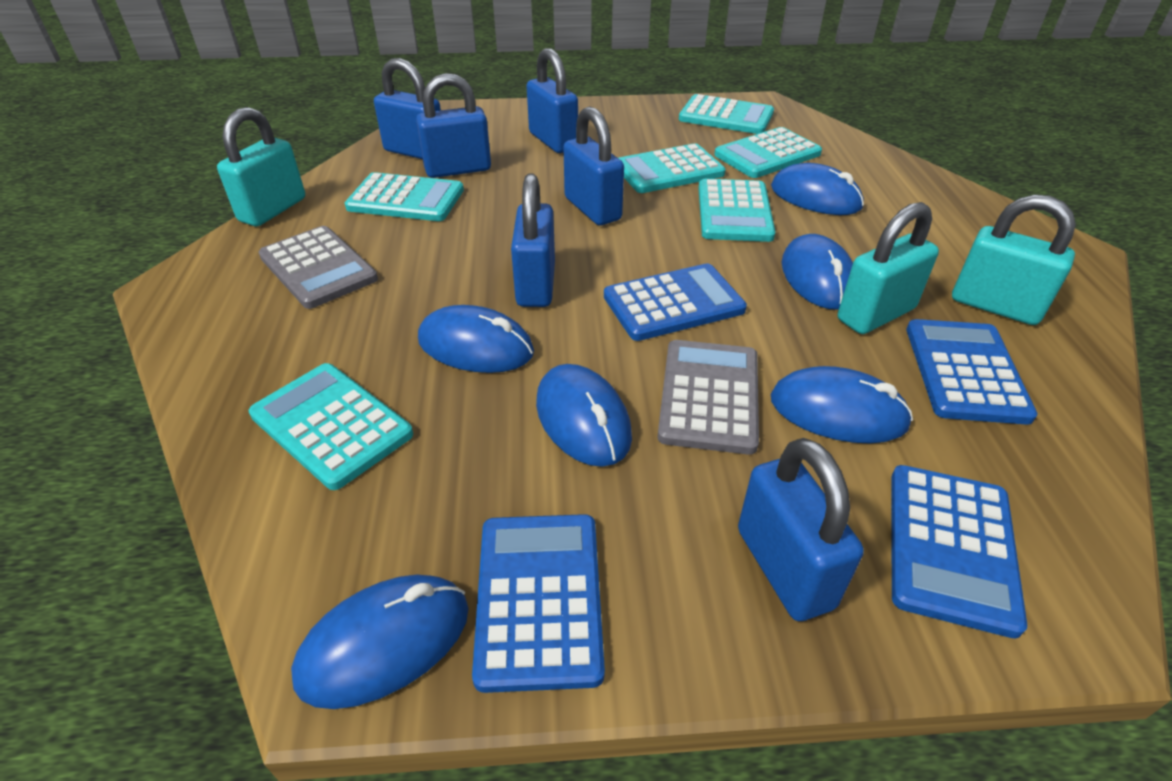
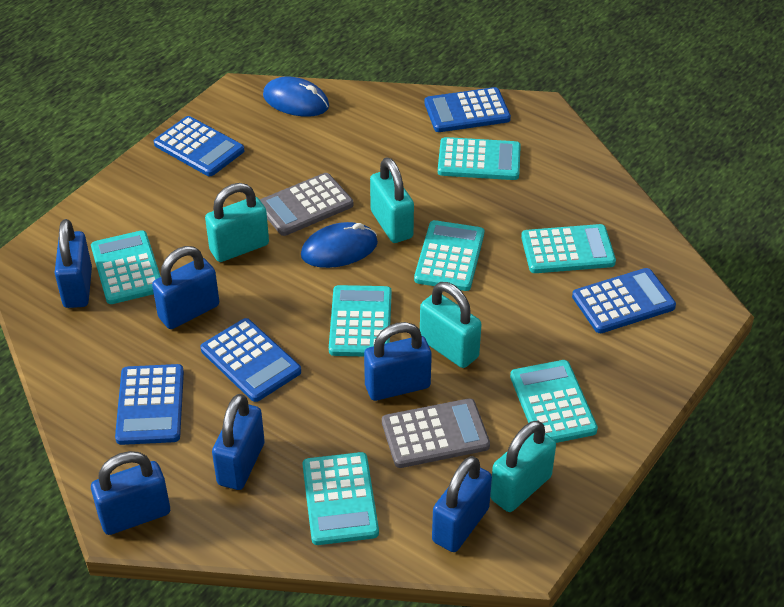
blue calculator: 4 -> 5
blue mouse: 6 -> 2
turquoise calculator: 6 -> 7
turquoise padlock: 3 -> 4

